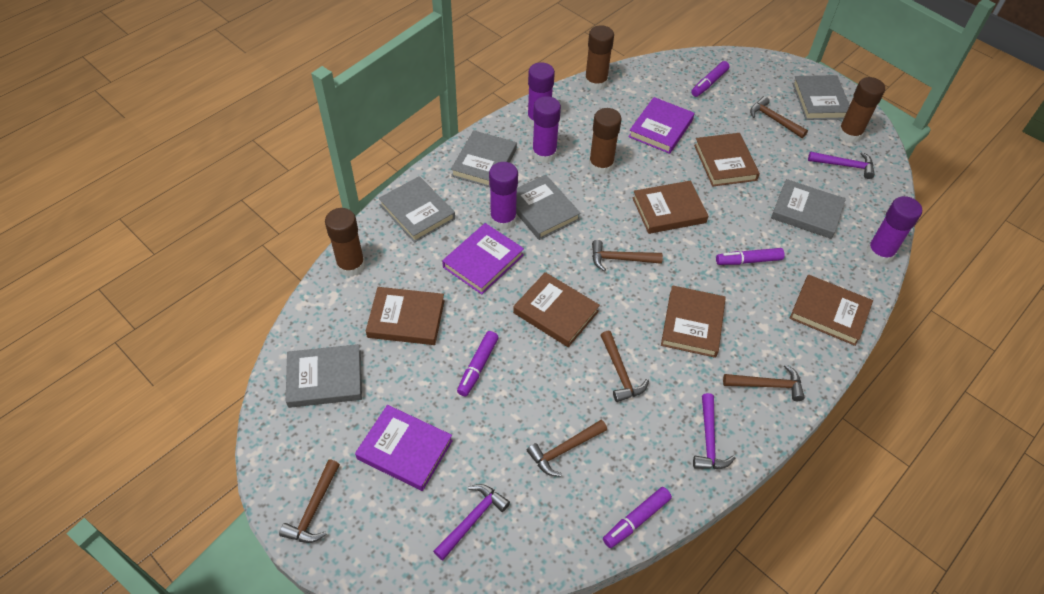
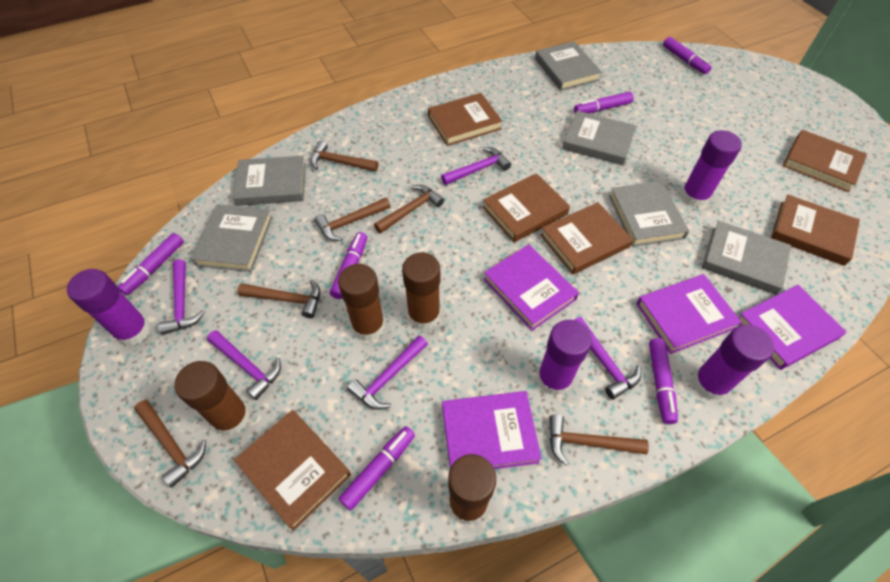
purple book: 3 -> 4
purple hammer: 3 -> 5
purple marker: 4 -> 6

